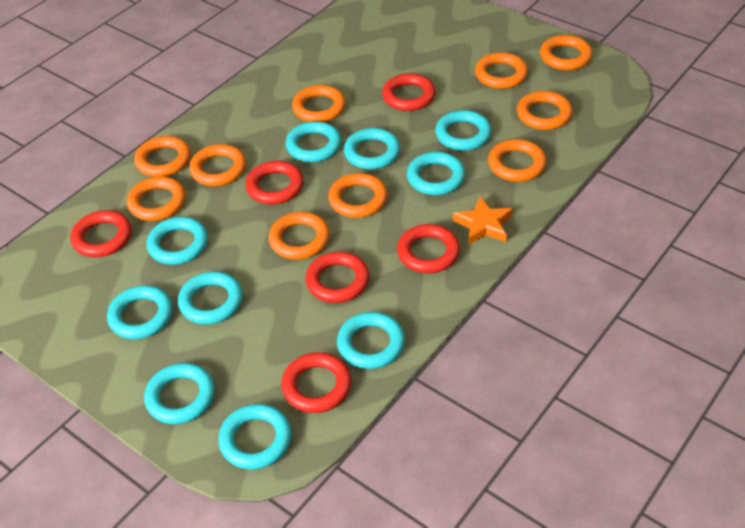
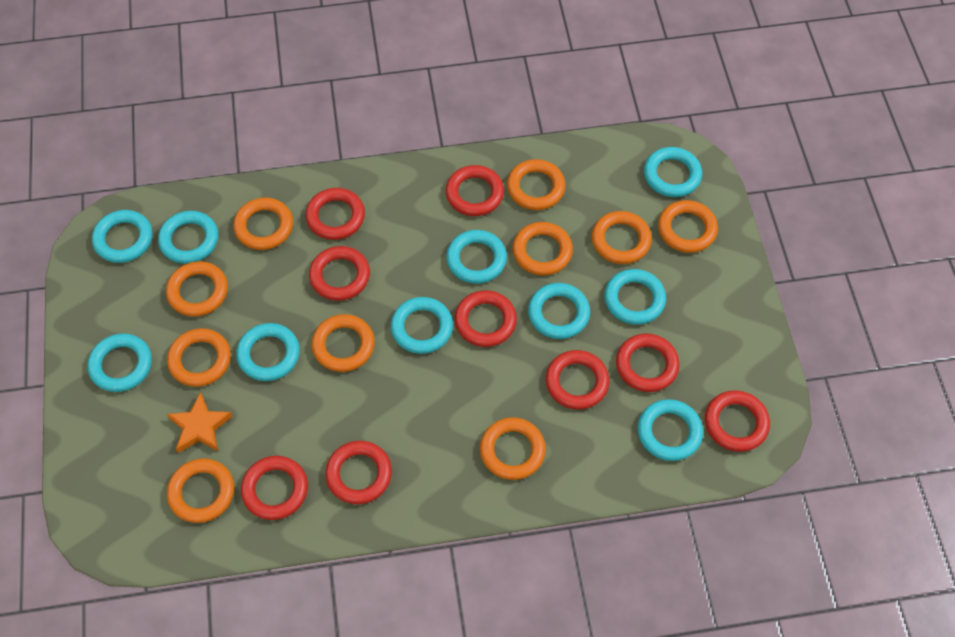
red ring: 6 -> 9

